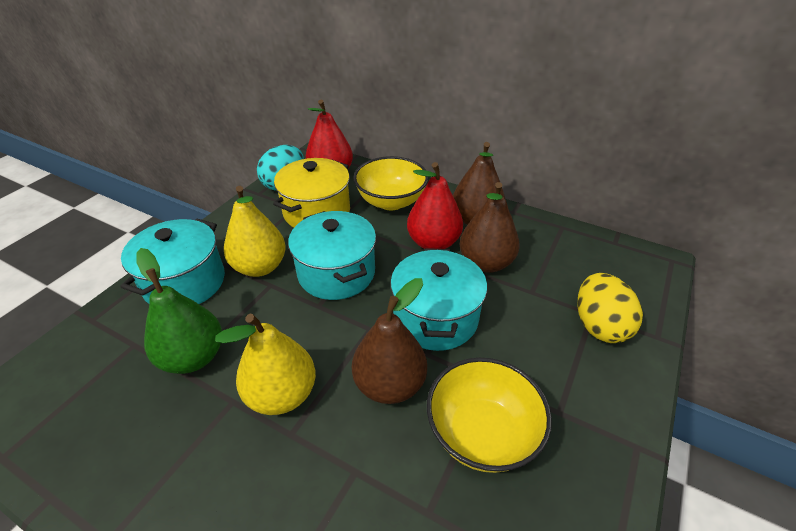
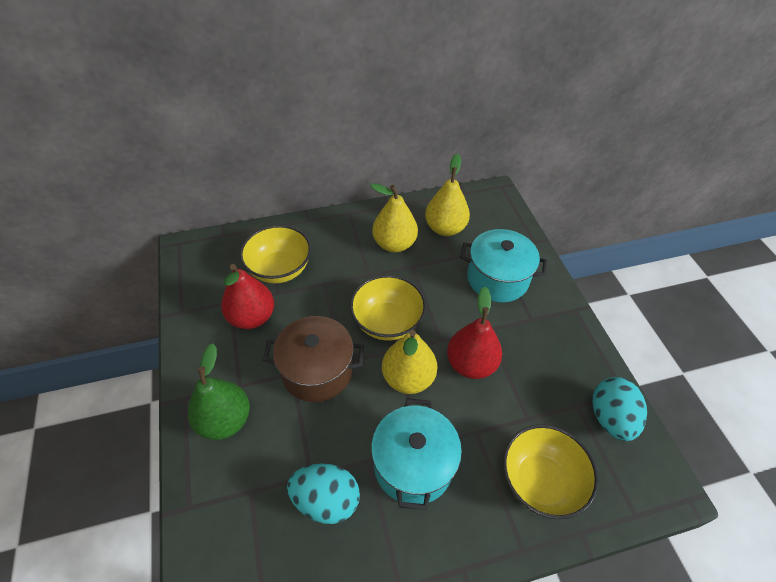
brown pear: 3 -> 0
brown pot: 0 -> 1
turquoise egg: 1 -> 2
turquoise pot: 3 -> 2
yellow bowl: 2 -> 3
yellow egg: 1 -> 0
yellow pear: 2 -> 3
yellow pot: 1 -> 0

